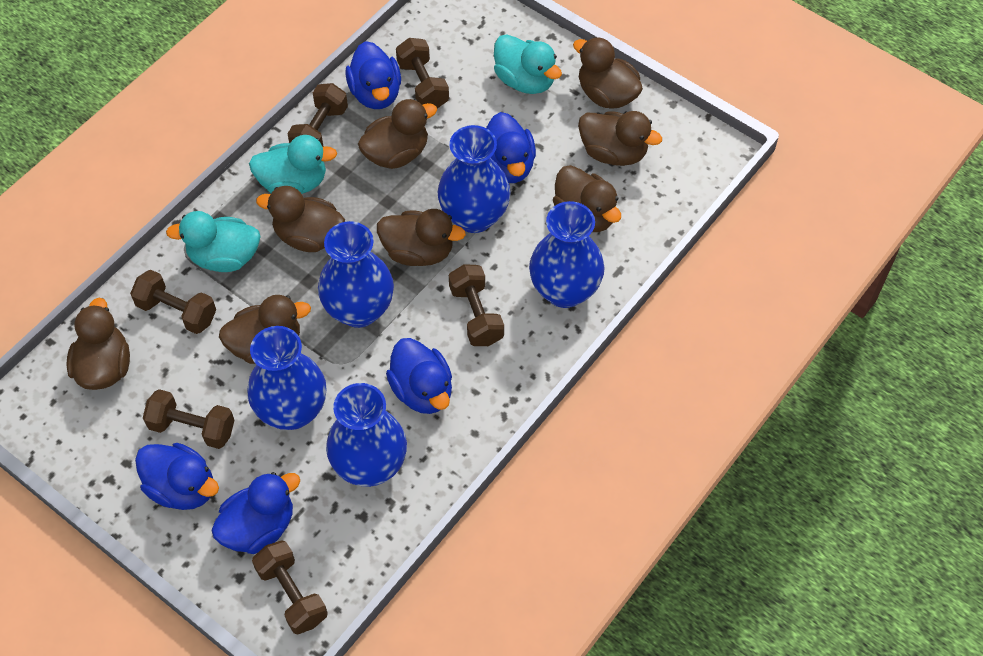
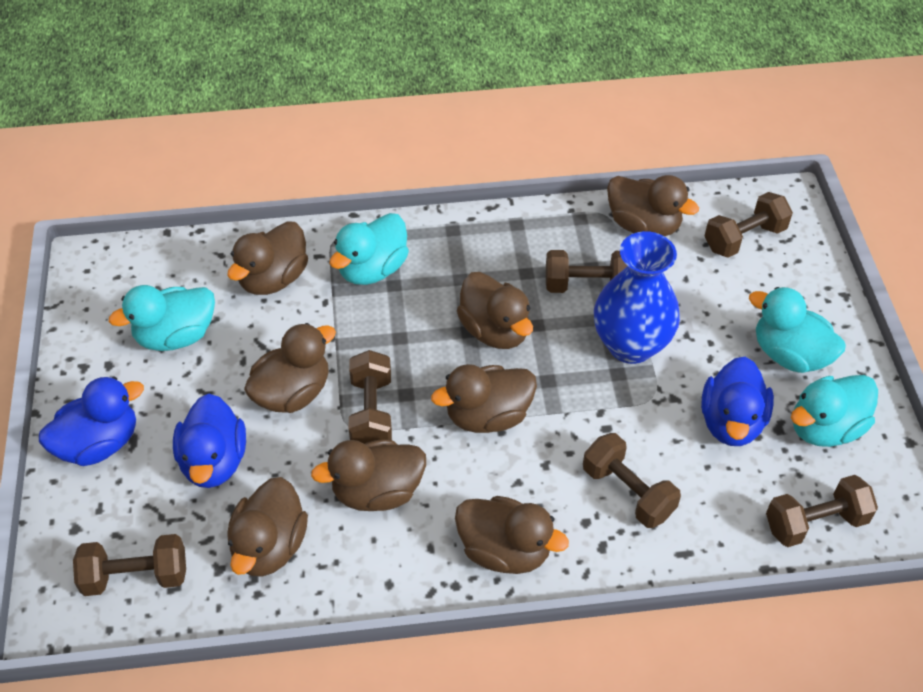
blue duck: 5 -> 3
blue vase: 5 -> 1
turquoise duck: 3 -> 4

